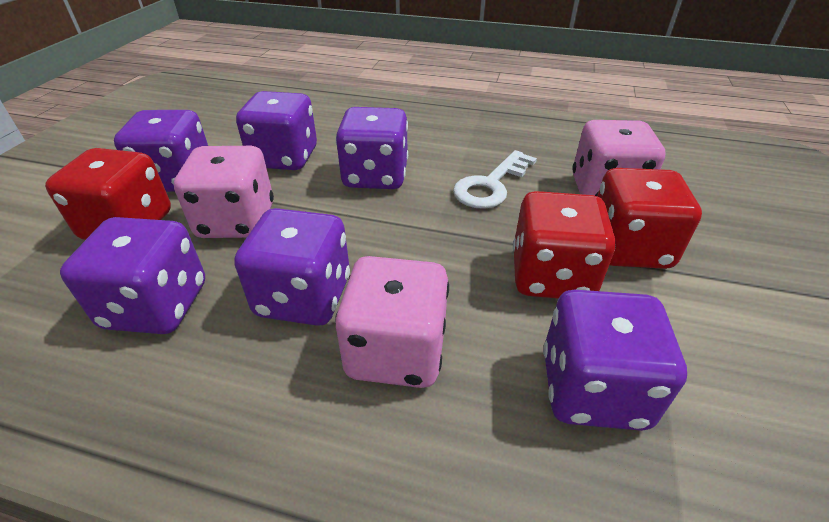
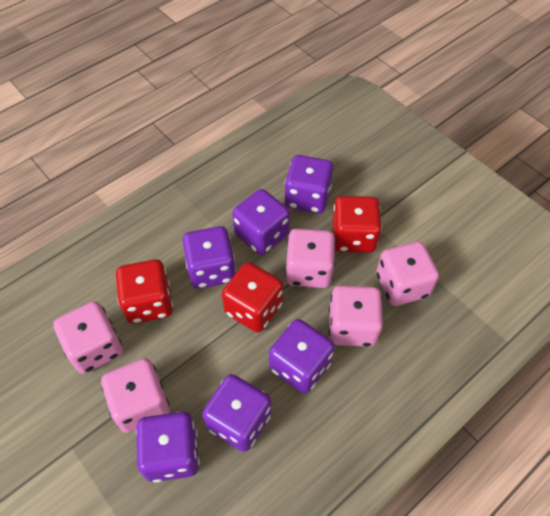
pink dice: 3 -> 5
white key: 1 -> 0

